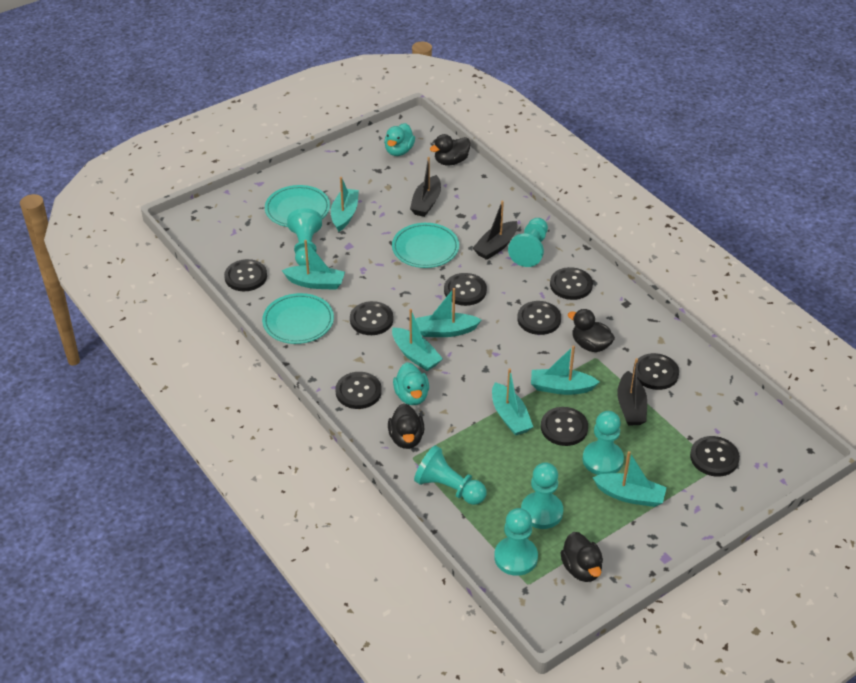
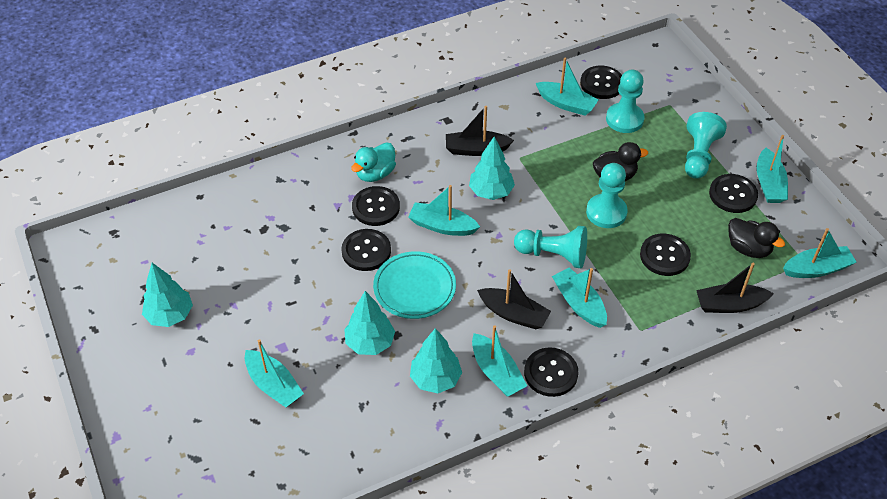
black button: 9 -> 6
black duck: 4 -> 2
turquoise duck: 2 -> 1
turquoise pawn: 6 -> 4
turquoise plate: 3 -> 1
turquoise tree: 0 -> 4

